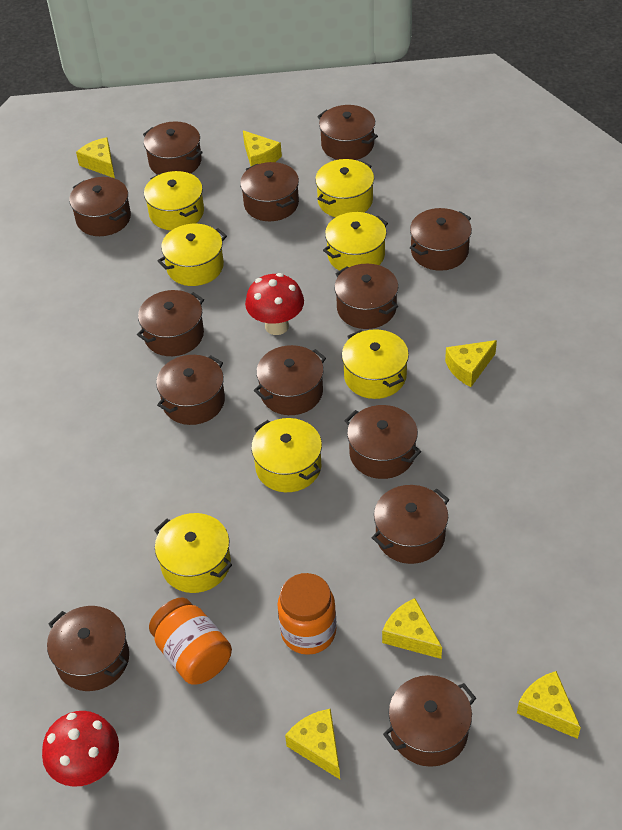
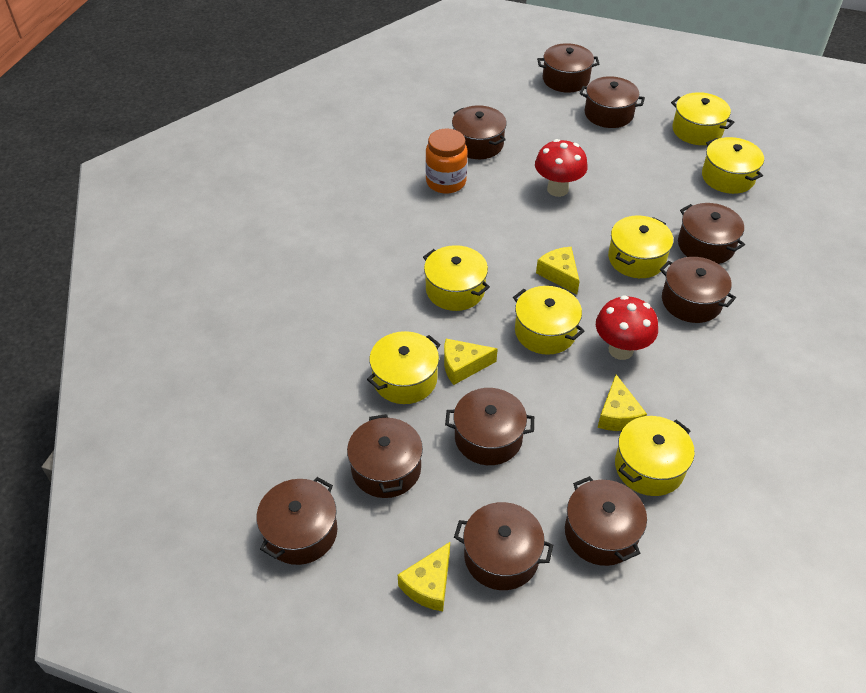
brown pot: 13 -> 10
orange jar: 2 -> 1
yellow cheese: 6 -> 4

